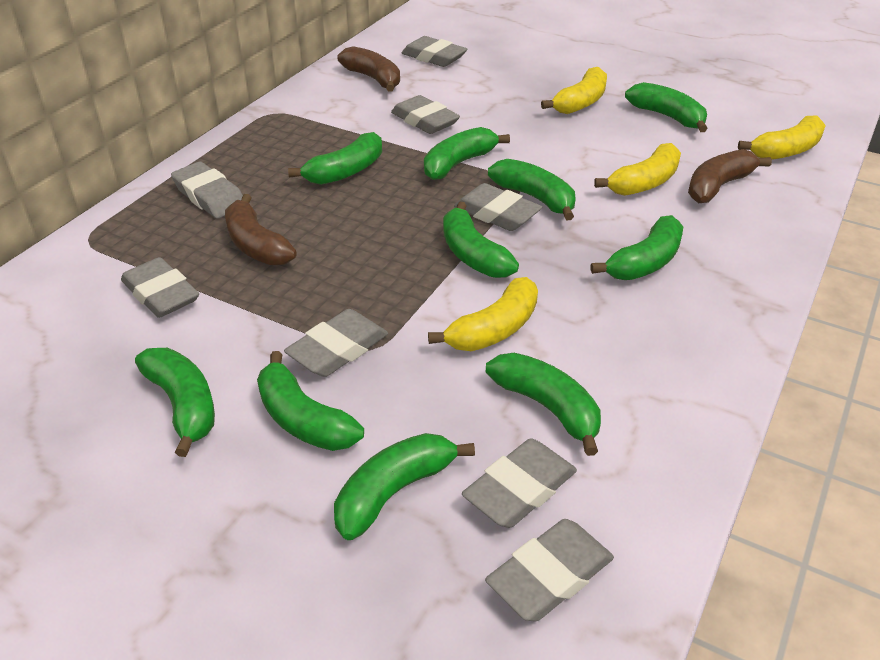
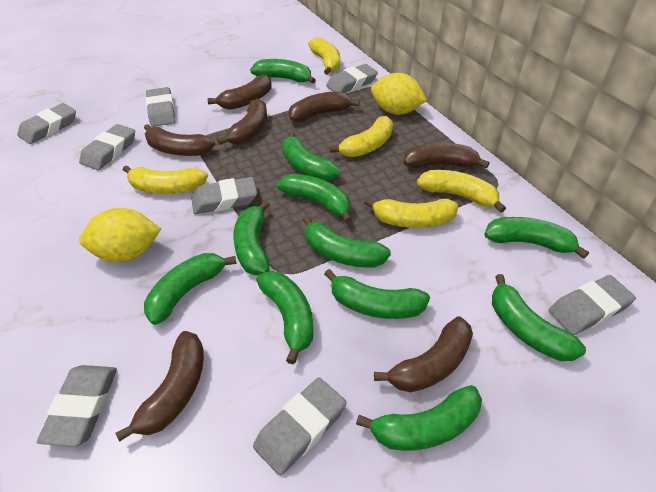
brown banana: 3 -> 7
green banana: 10 -> 11
yellow banana: 4 -> 5
yellow lemon: 0 -> 2

